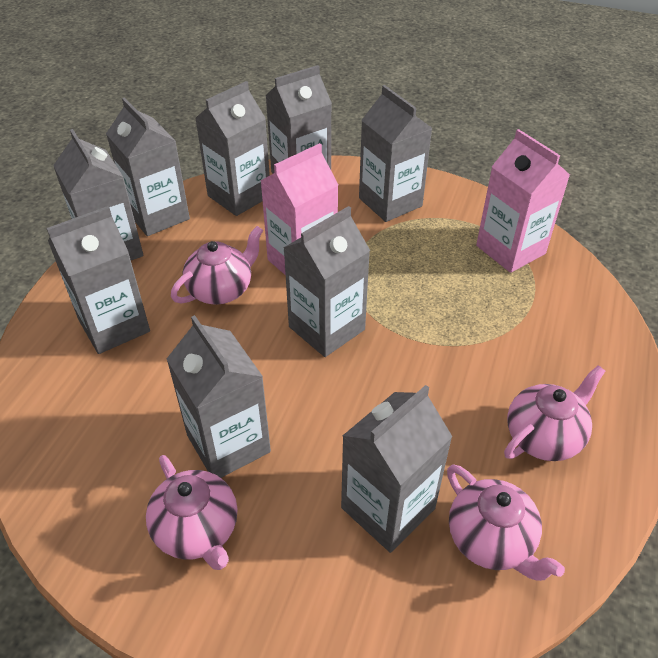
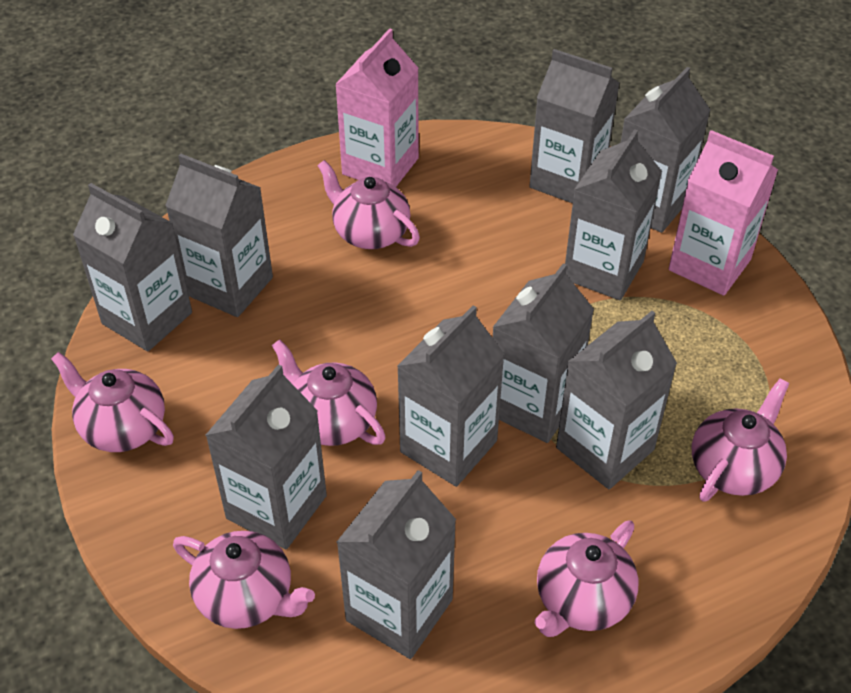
grey carton: 9 -> 10
pink teapot: 4 -> 6

